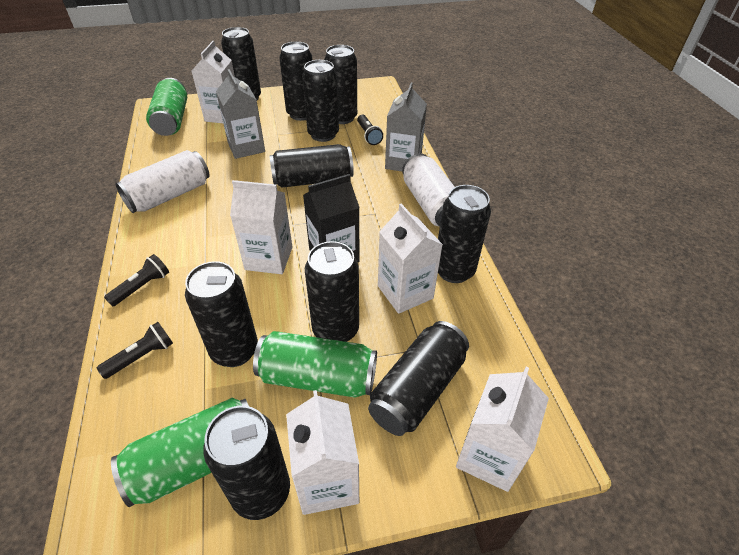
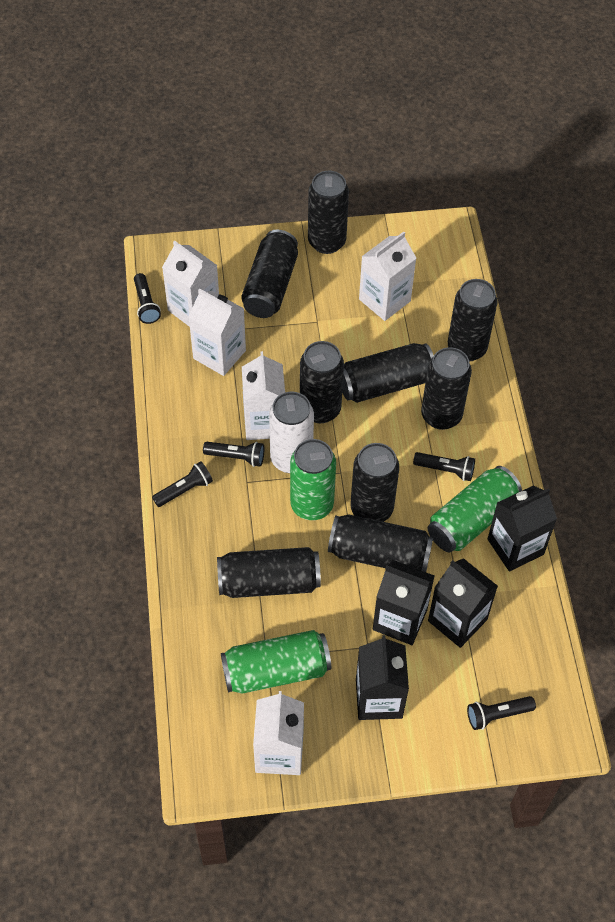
black can: 10 -> 9
black carton: 1 -> 4
black flashlight: 3 -> 5
grey carton: 2 -> 0
white can: 2 -> 1

